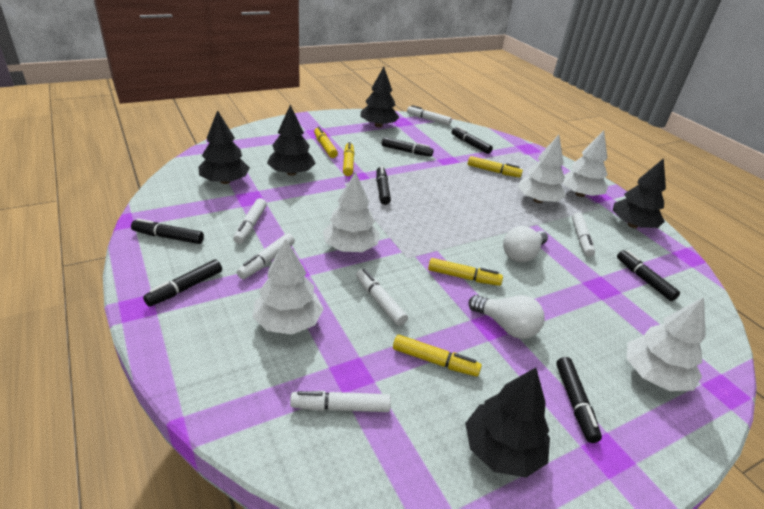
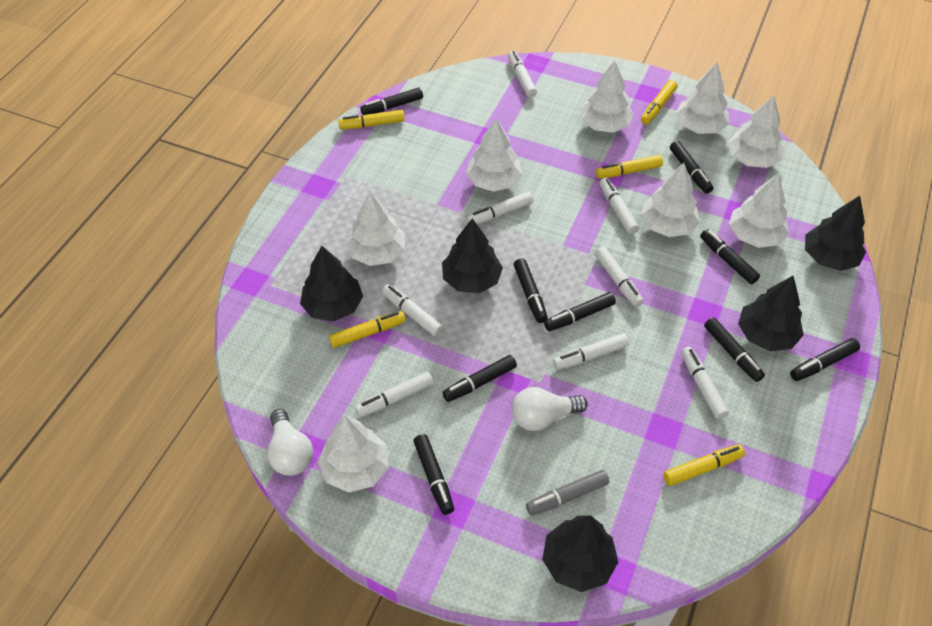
black marker: 7 -> 9
grey marker: 0 -> 1
white marker: 6 -> 8
white tree: 5 -> 8

